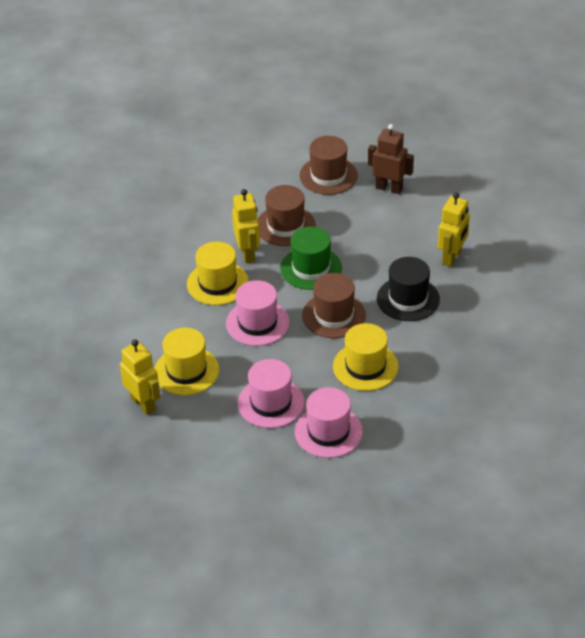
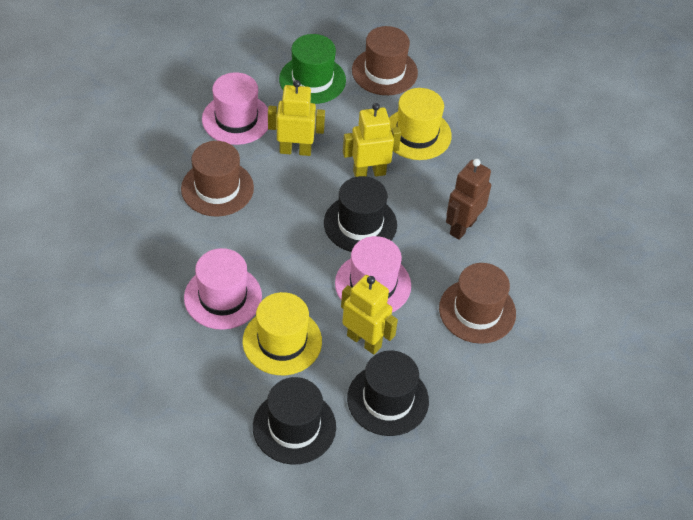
black hat: 1 -> 3
yellow hat: 3 -> 2

